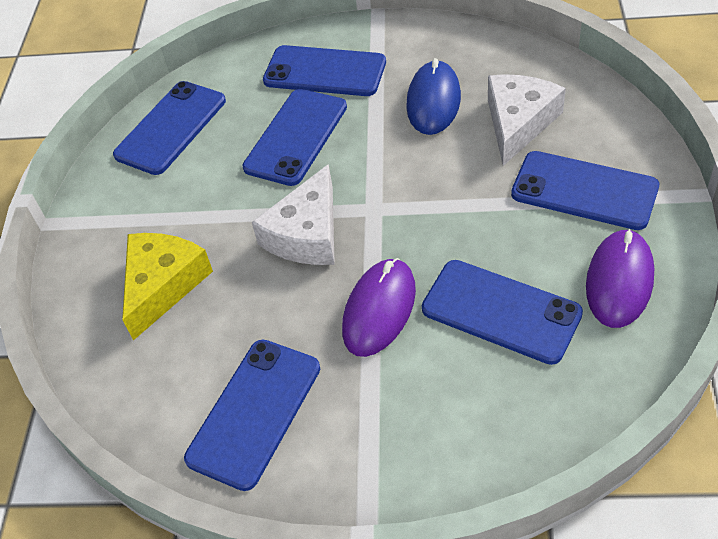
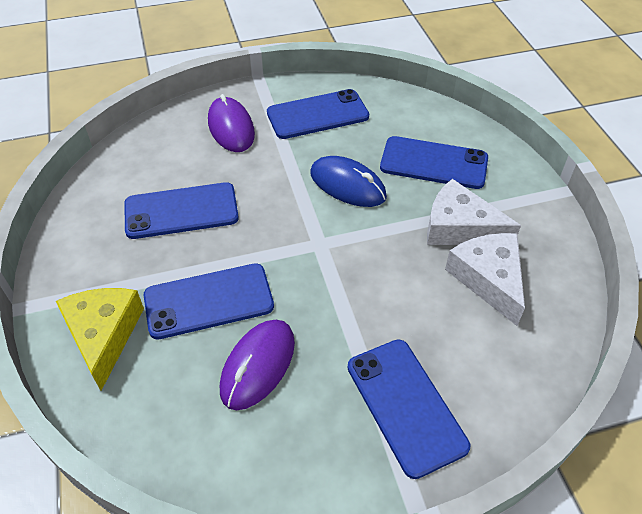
blue phone: 6 -> 5

